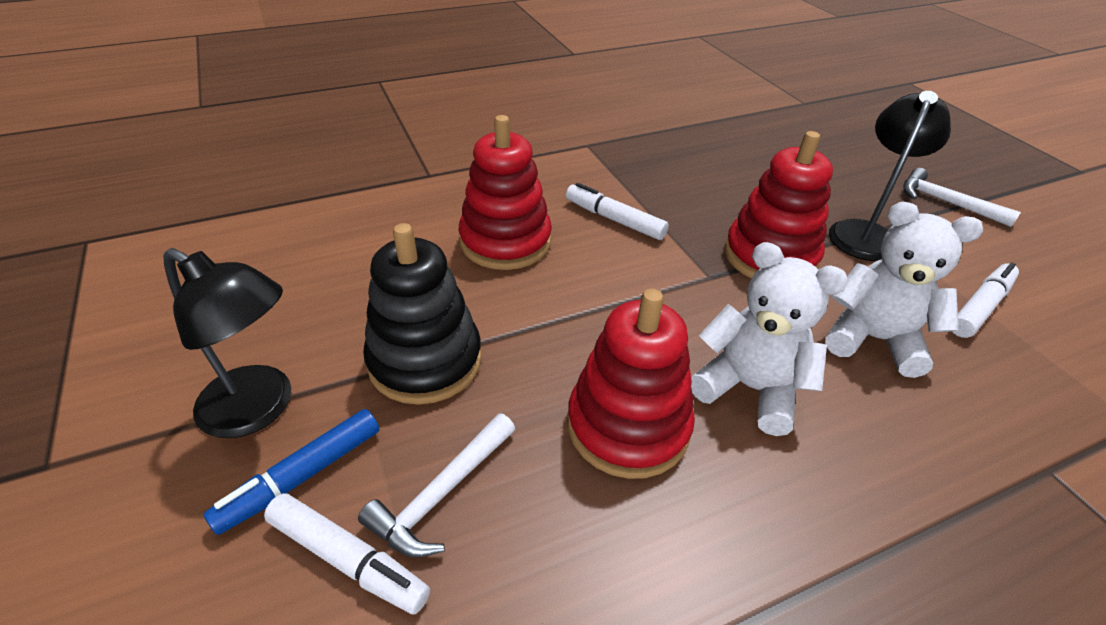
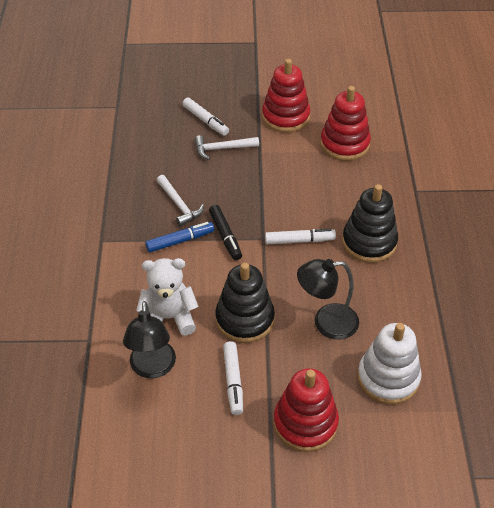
black marker: 0 -> 1
black stacking toy: 1 -> 2
white stacking toy: 0 -> 1
white teddy bear: 2 -> 1

